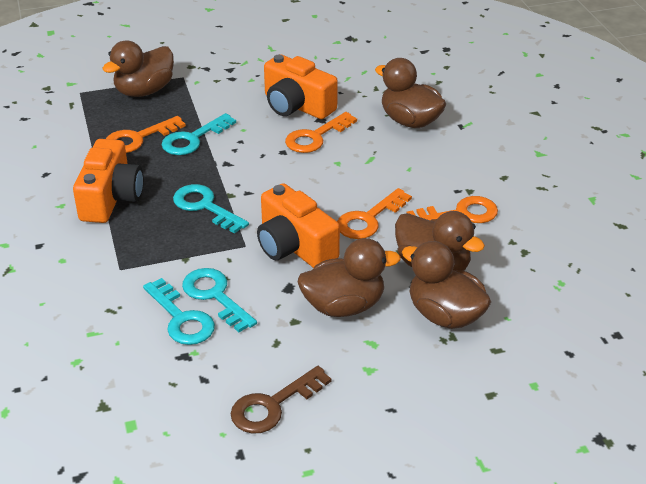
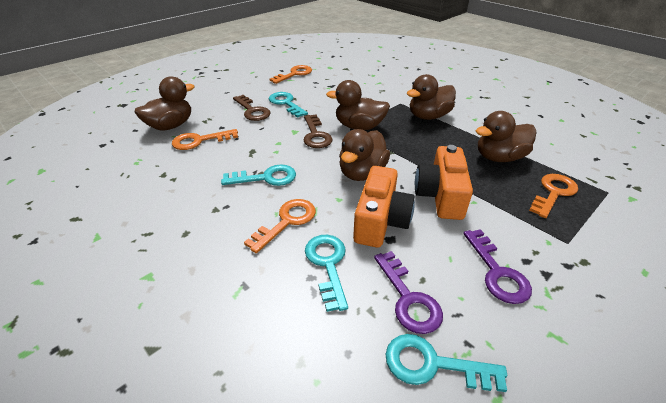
brown key: 1 -> 2
orange camera: 3 -> 2
purple key: 0 -> 2

